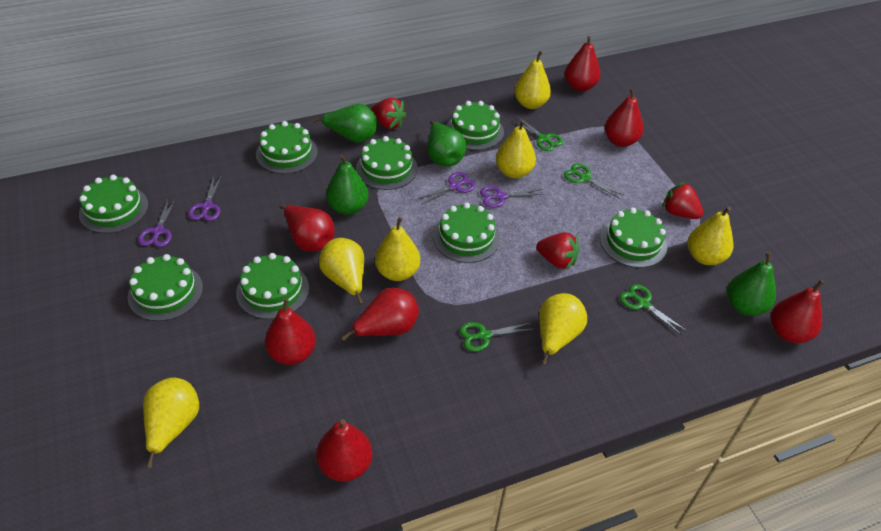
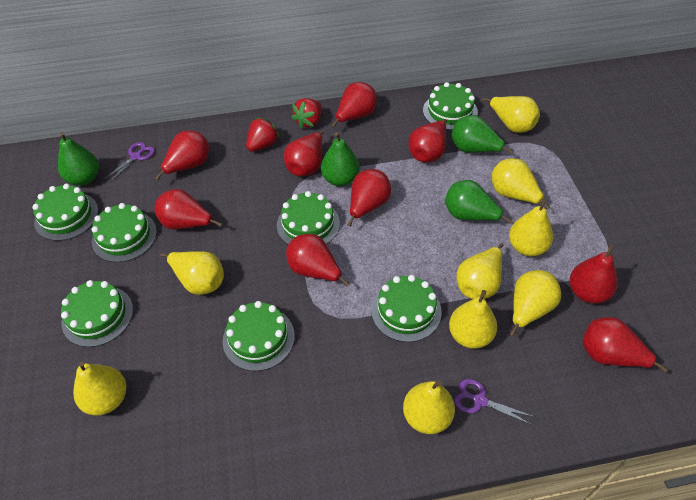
green cake: 8 -> 7
green scissors: 4 -> 0
purple scissors: 4 -> 2
red pear: 7 -> 9
red strawberry: 3 -> 2
yellow pear: 7 -> 9

